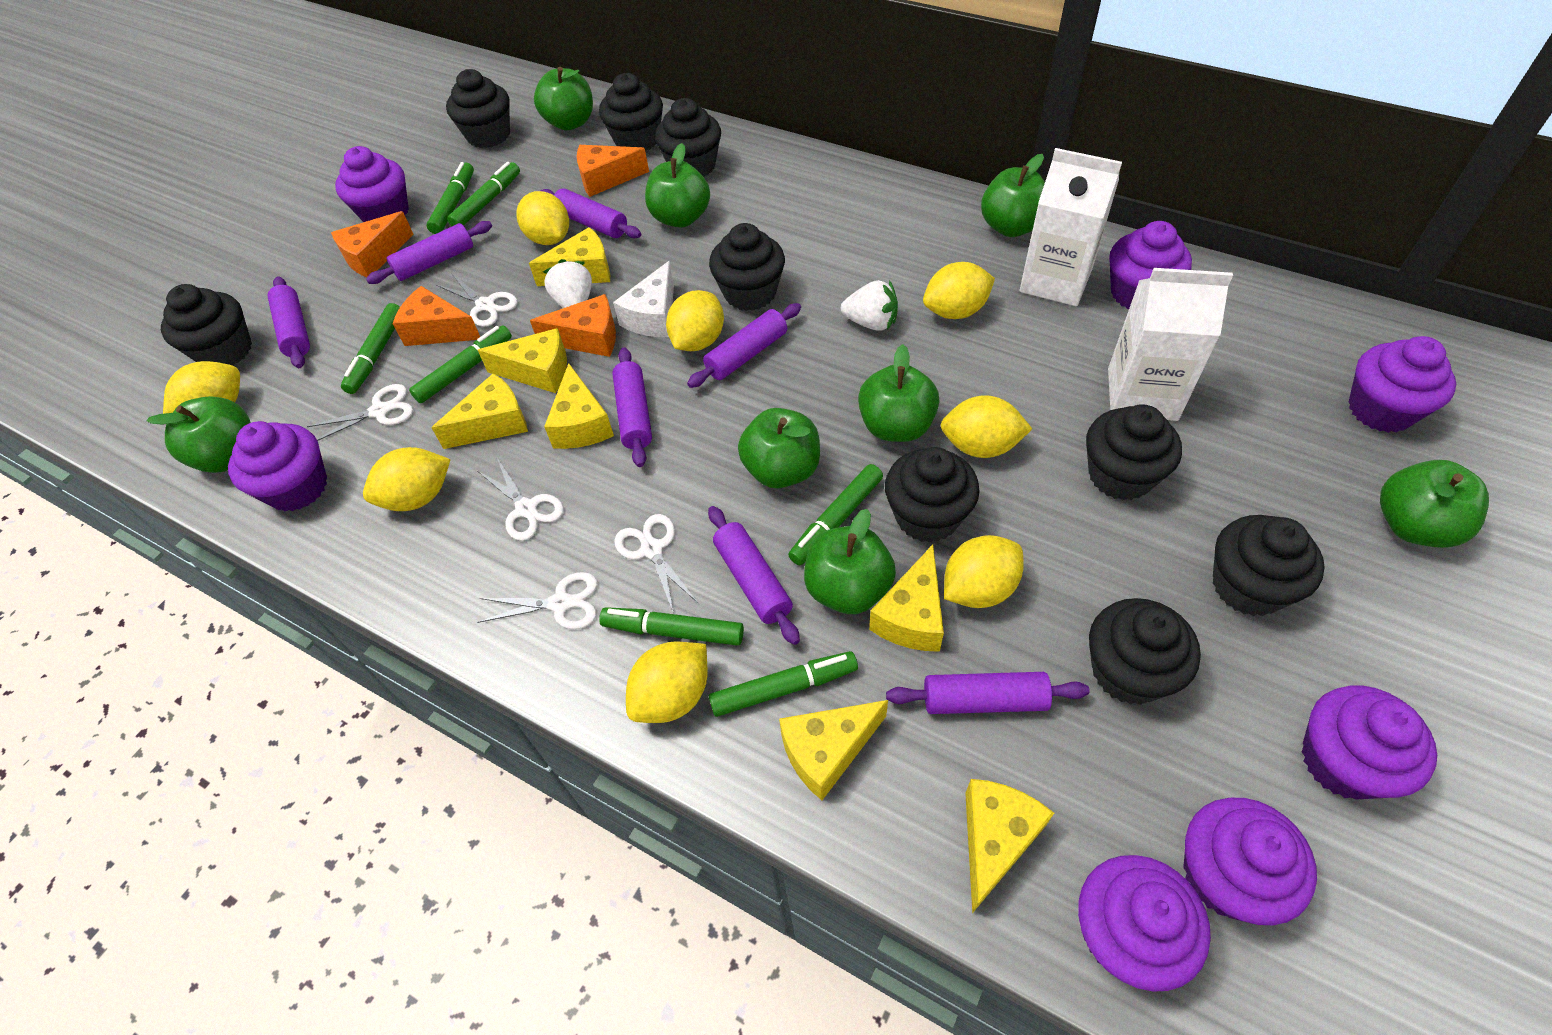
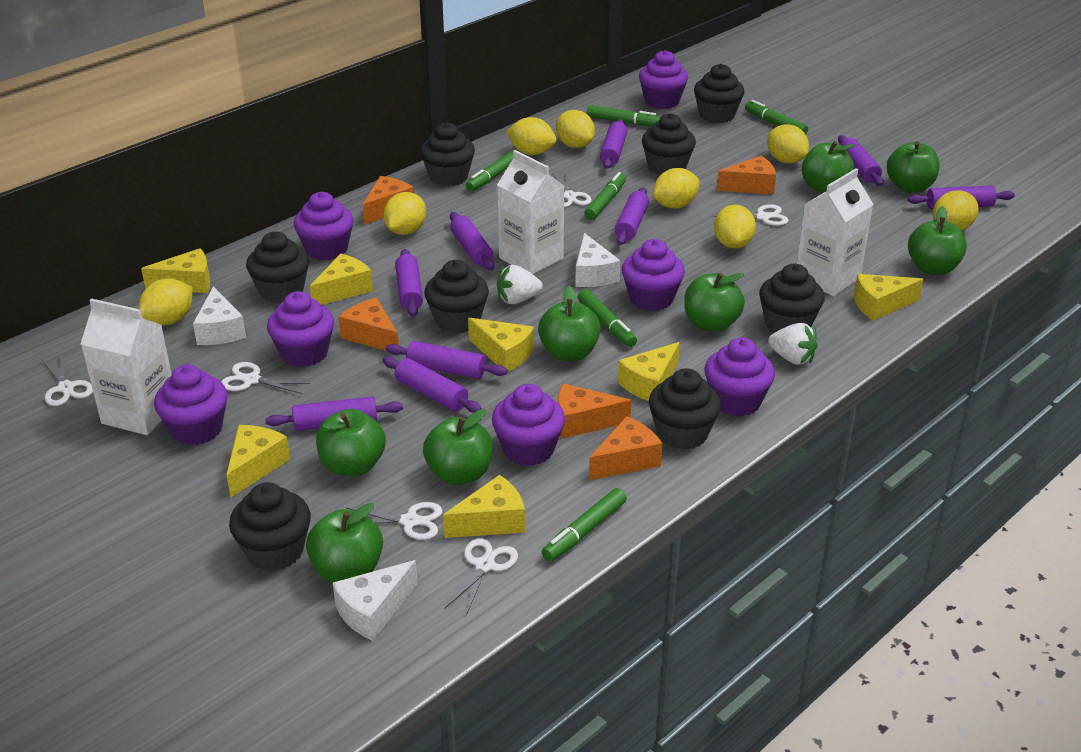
black cupcake: 9 -> 8
green marker: 7 -> 6
orange cheese: 4 -> 5
purple rolling pin: 7 -> 9
white carton: 2 -> 3
white cheese: 1 -> 3
white scissors: 5 -> 6

